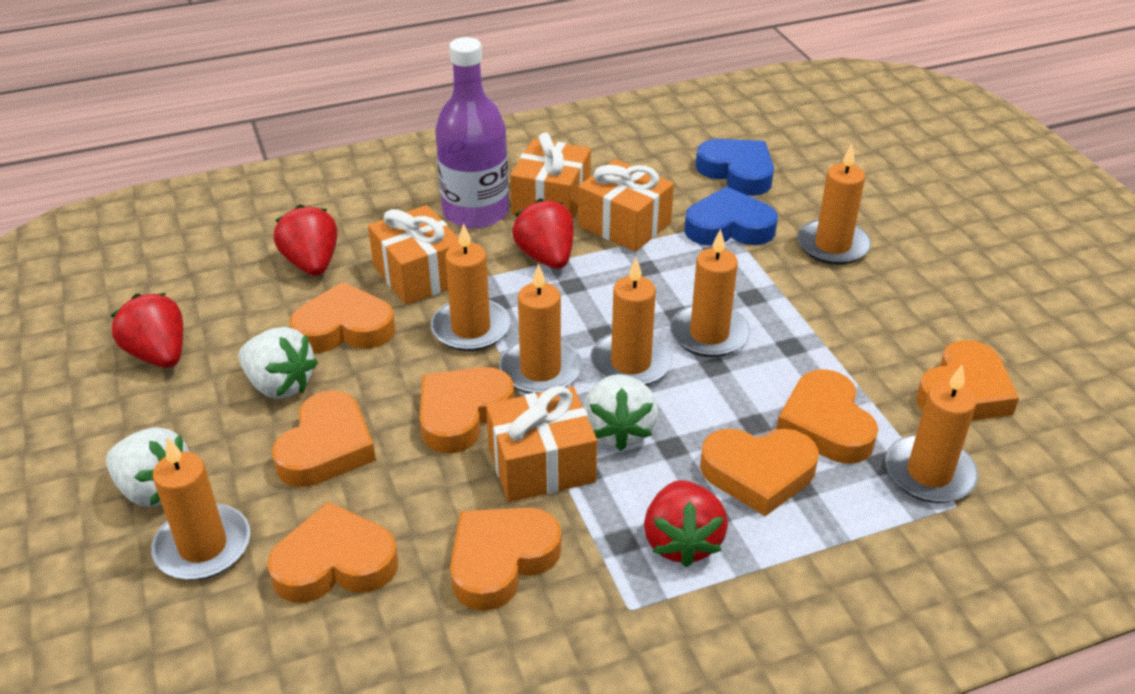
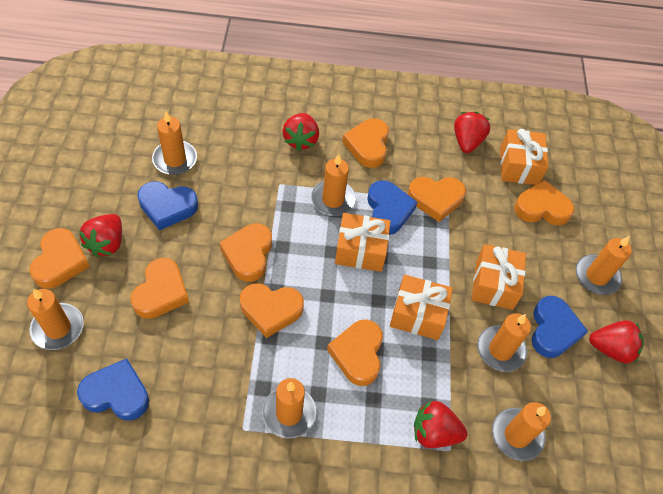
blue heart: 2 -> 4
purple bottle: 1 -> 0
red strawberry: 4 -> 5
white strawberry: 3 -> 0

